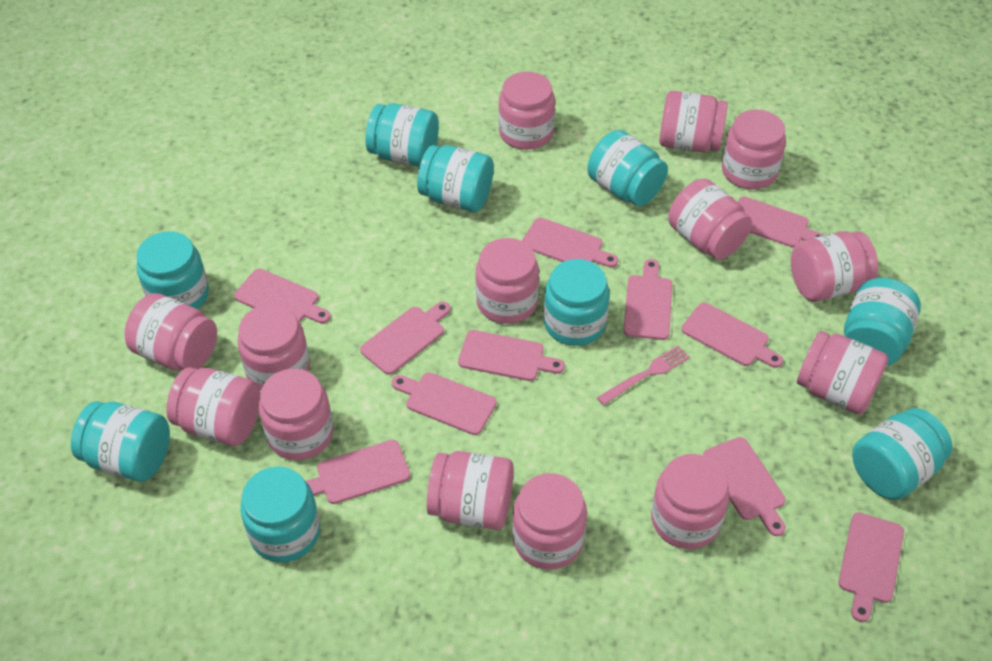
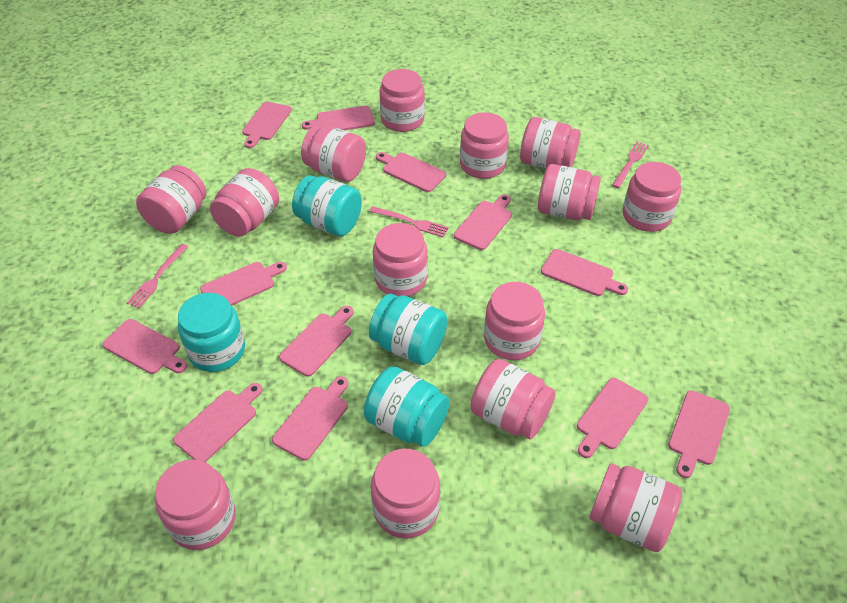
pink cutting board: 11 -> 12
pink fork: 1 -> 3
turquoise jar: 9 -> 4

